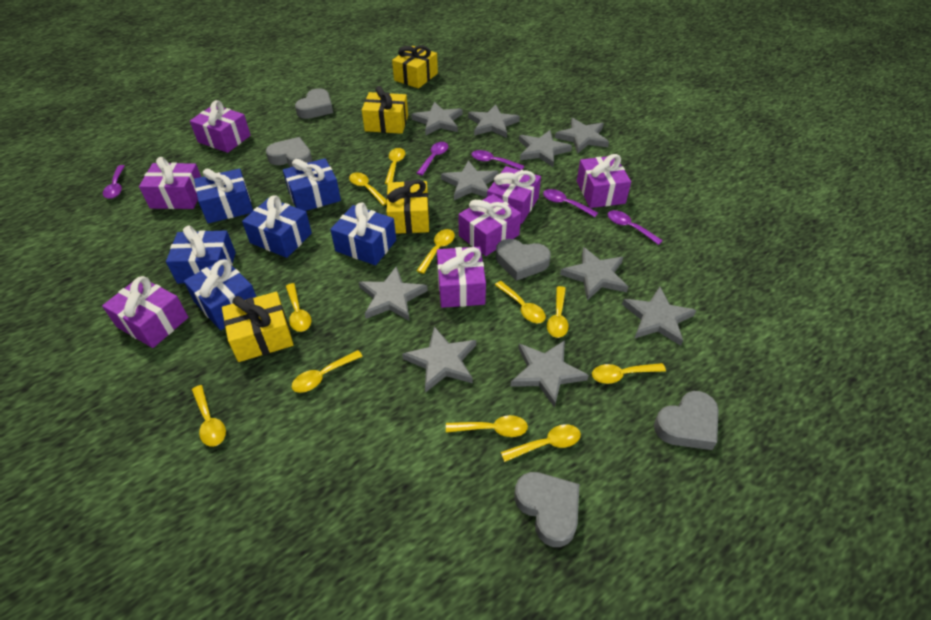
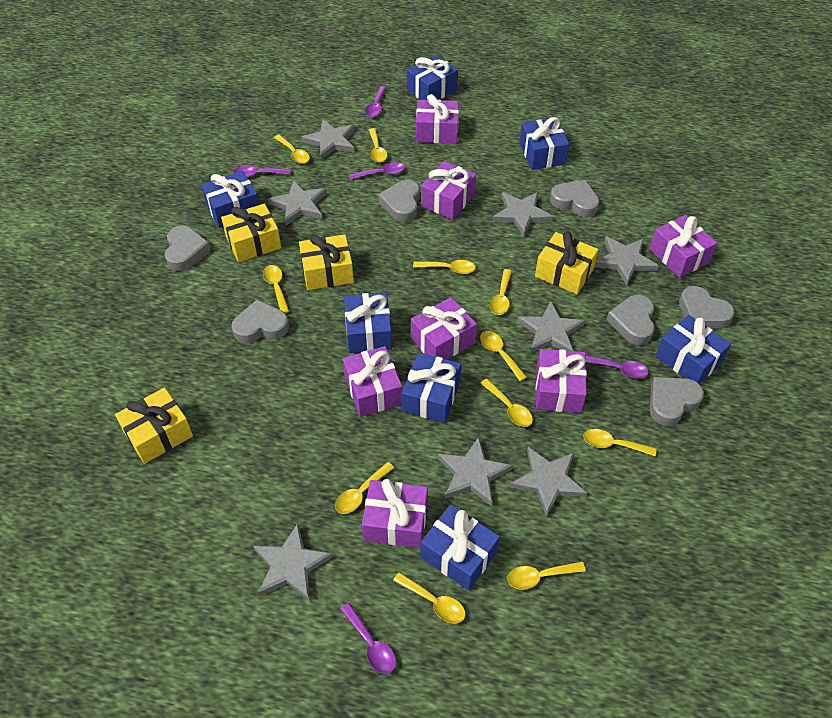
blue gift: 6 -> 7
grey heart: 5 -> 7
grey star: 10 -> 8

